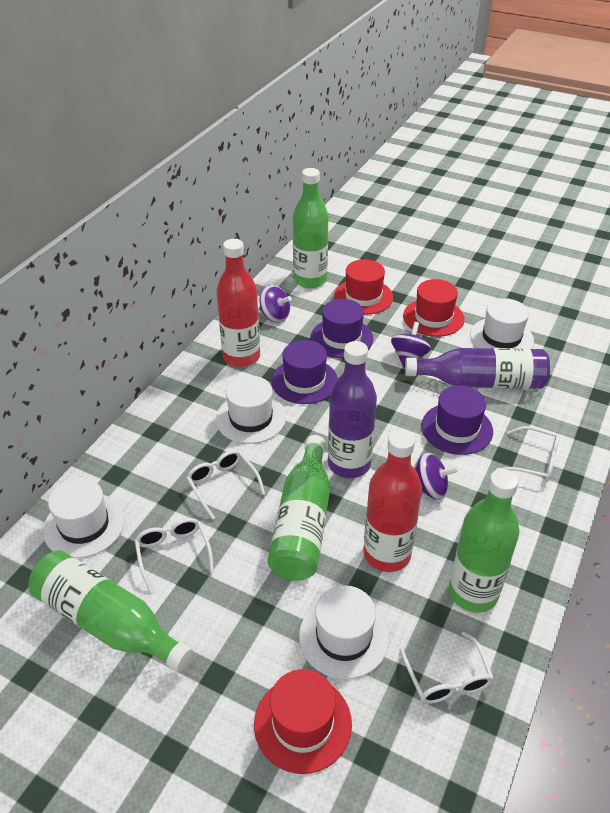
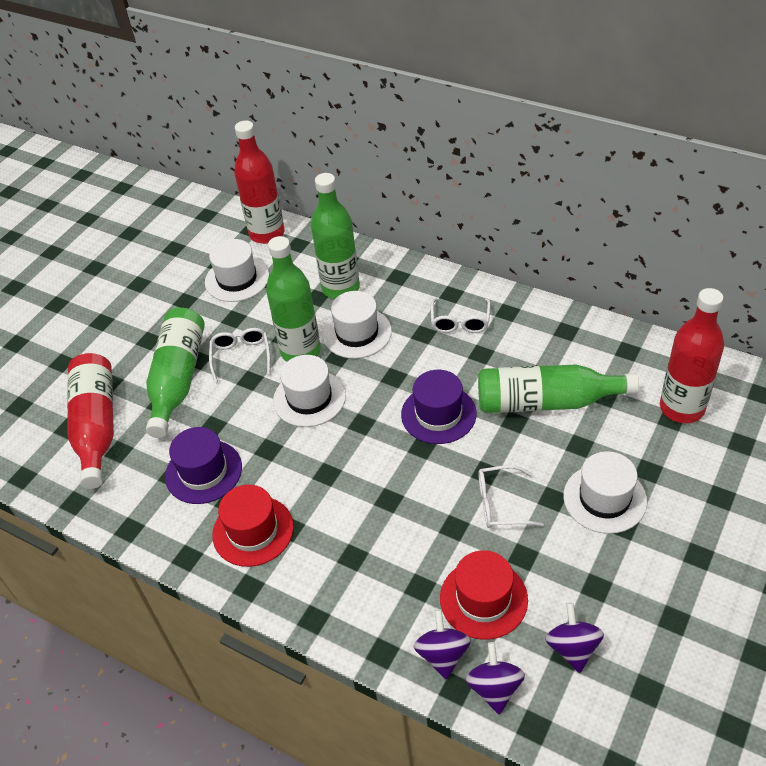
purple bottle: 2 -> 0
purple hat: 3 -> 2
red bottle: 2 -> 3
red hat: 3 -> 2
white glasses: 4 -> 3

